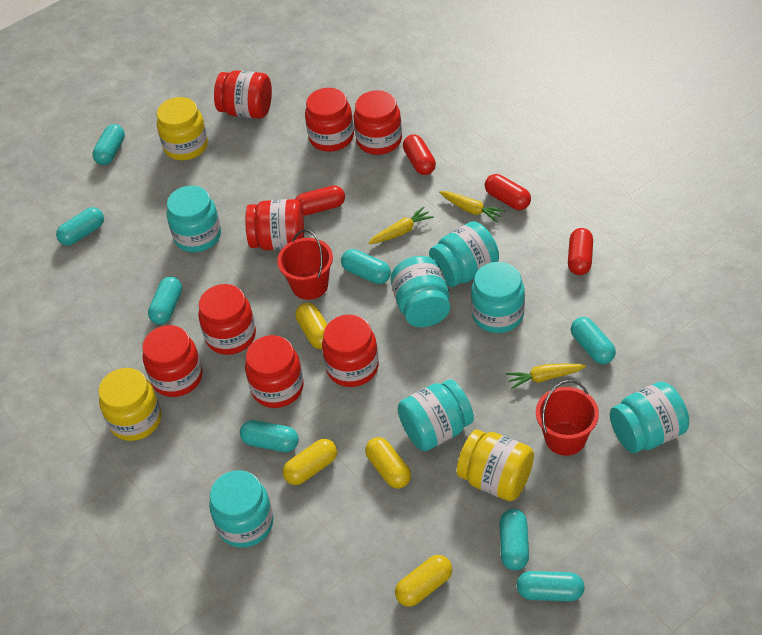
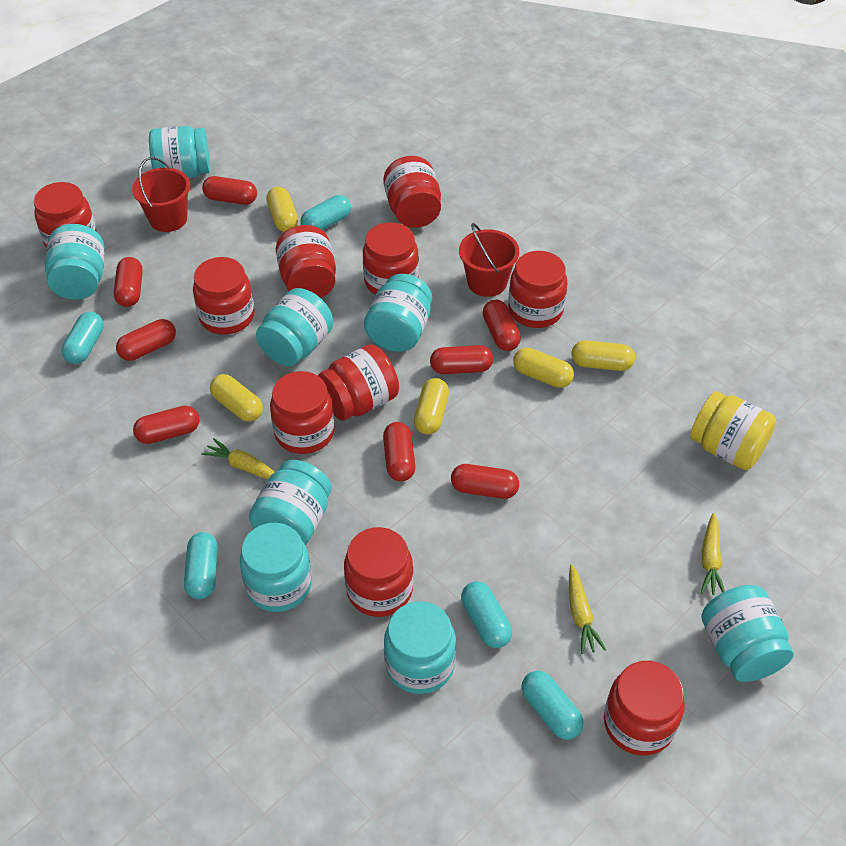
red capsule: 4 -> 8
red jar: 8 -> 10
turquoise capsule: 8 -> 5
turquoise jar: 7 -> 8
yellow capsule: 4 -> 5
yellow jar: 3 -> 1

